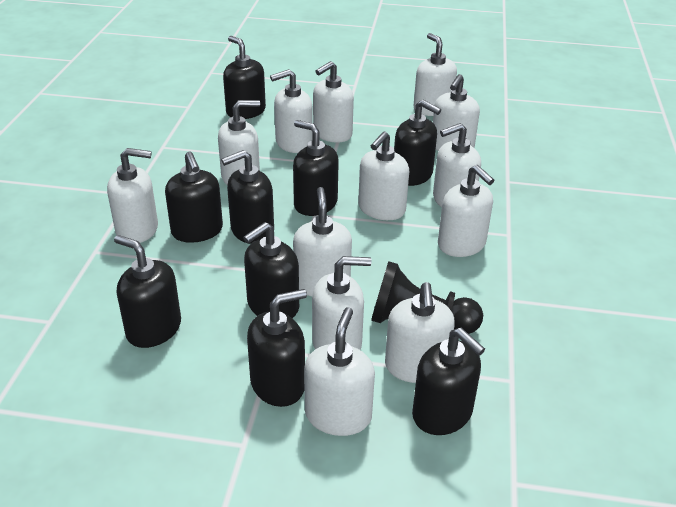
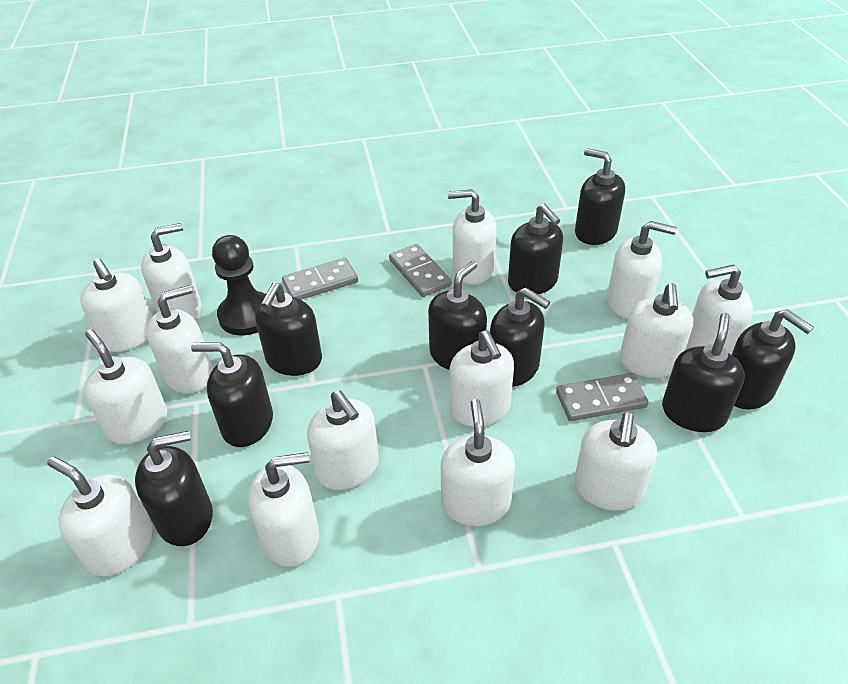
grey domino: 0 -> 3
white soap dispenser: 13 -> 14

